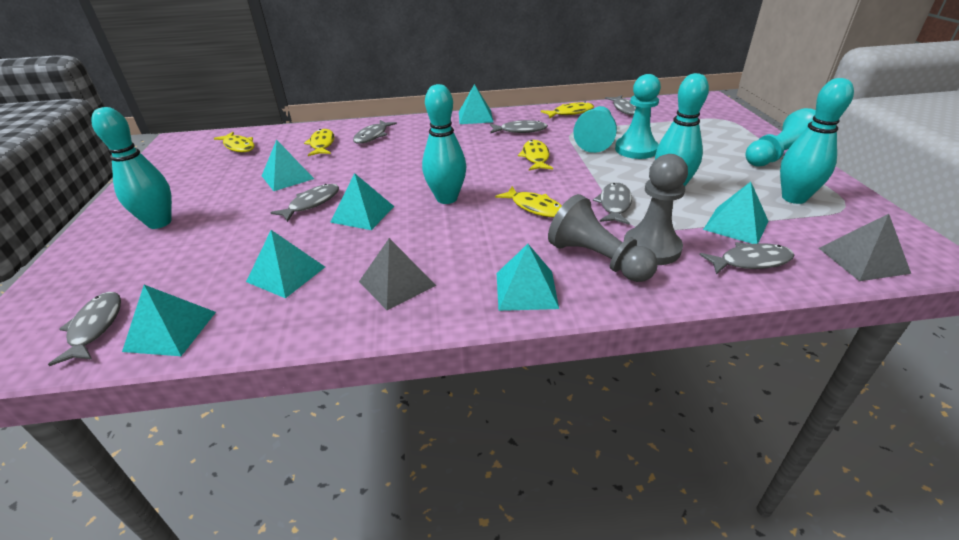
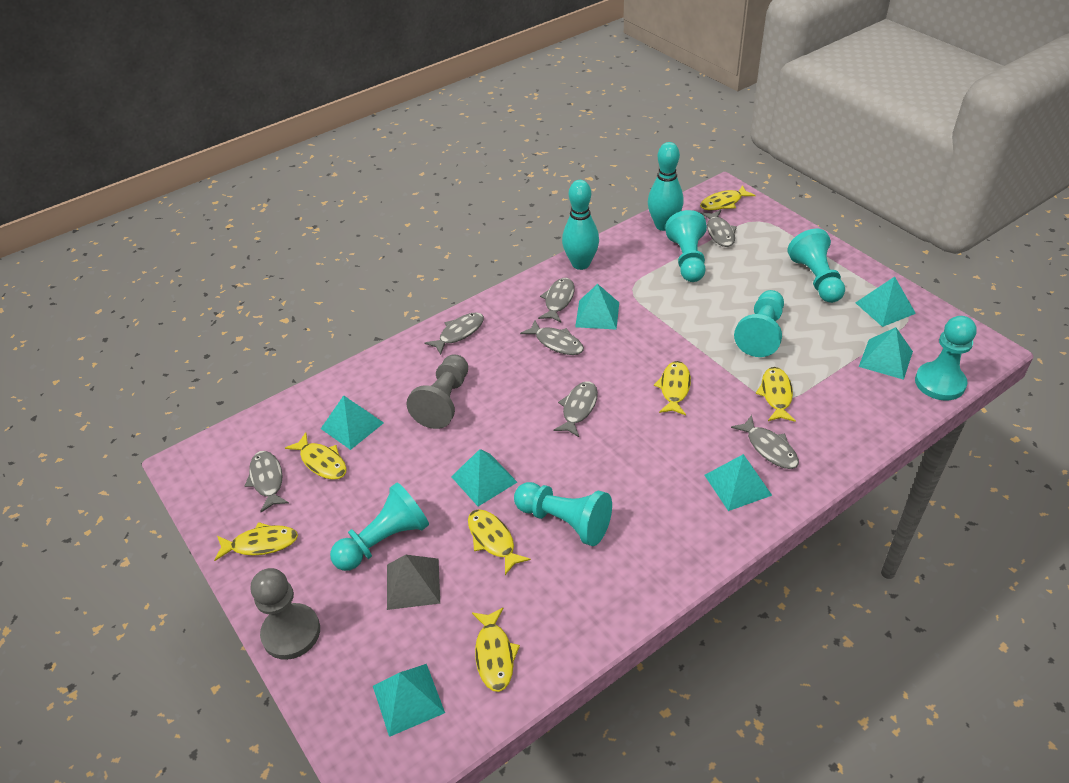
grey pyramid: 2 -> 1
turquoise bowling pin: 4 -> 2
turquoise pawn: 3 -> 6
yellow fish: 5 -> 7

